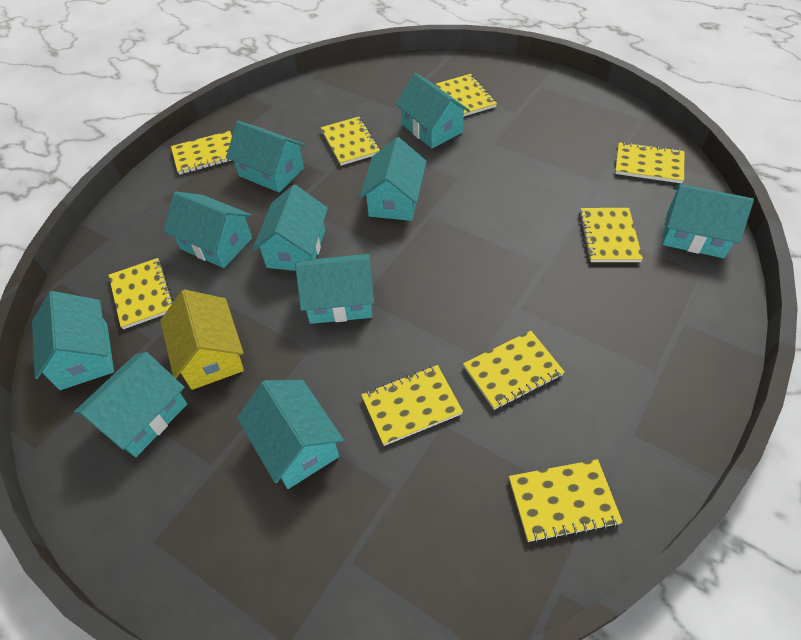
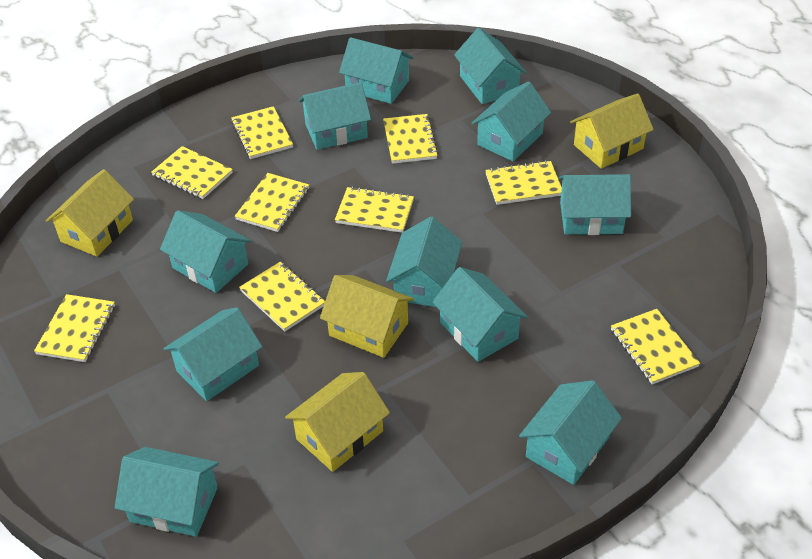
turquoise house: 10 -> 11
yellow house: 1 -> 4

